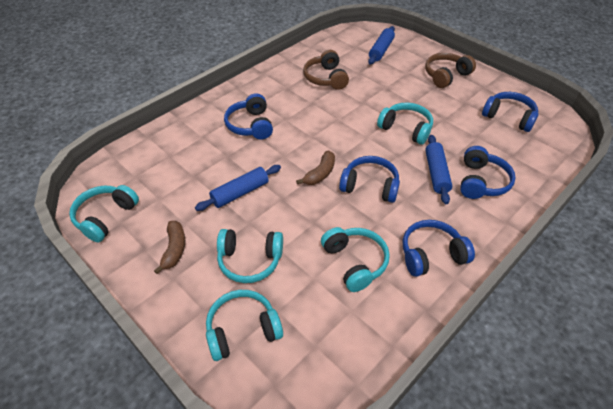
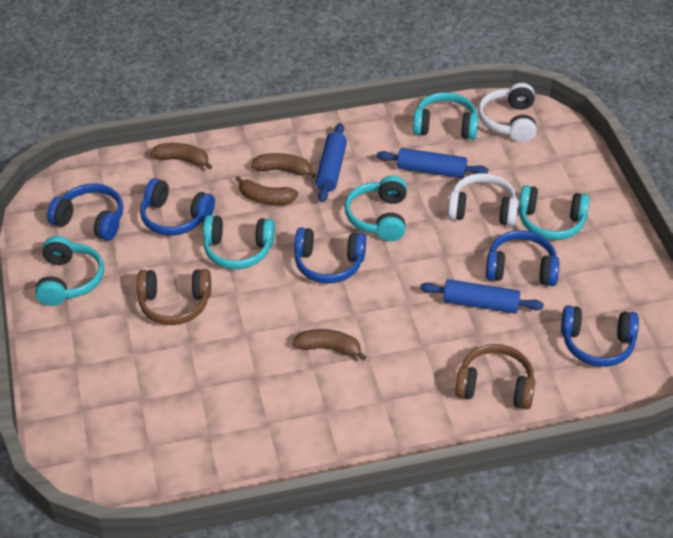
brown banana: 2 -> 4
white headphones: 0 -> 2

